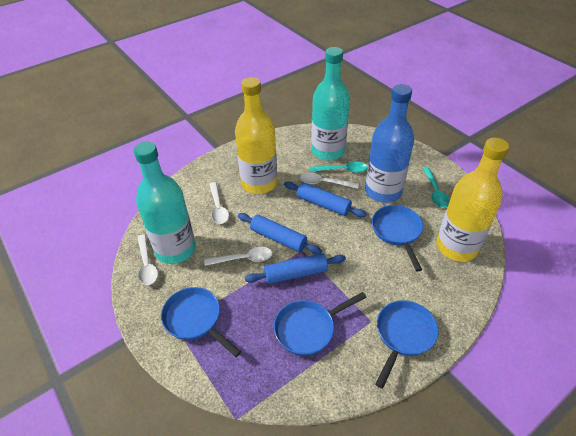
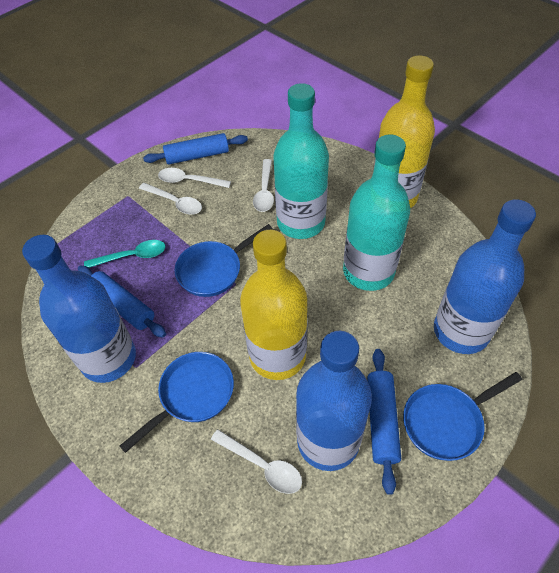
blue bottle: 1 -> 3
blue pan: 4 -> 3
turquoise spoon: 2 -> 1

